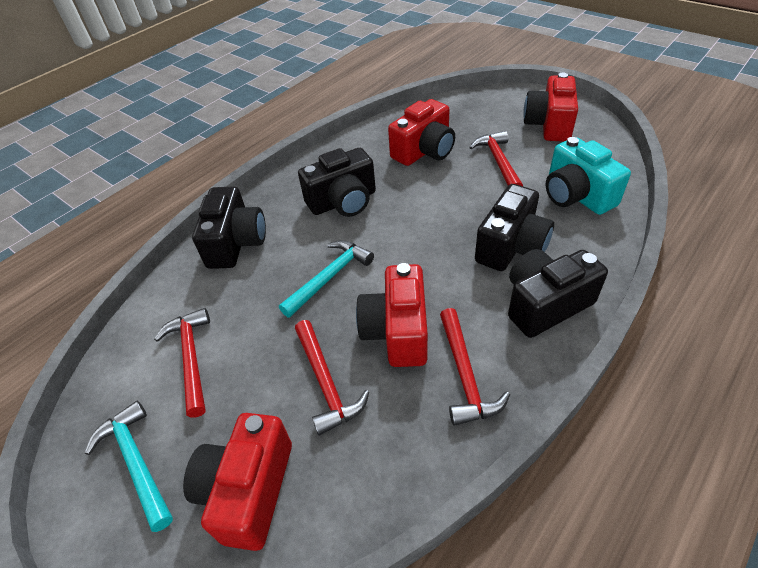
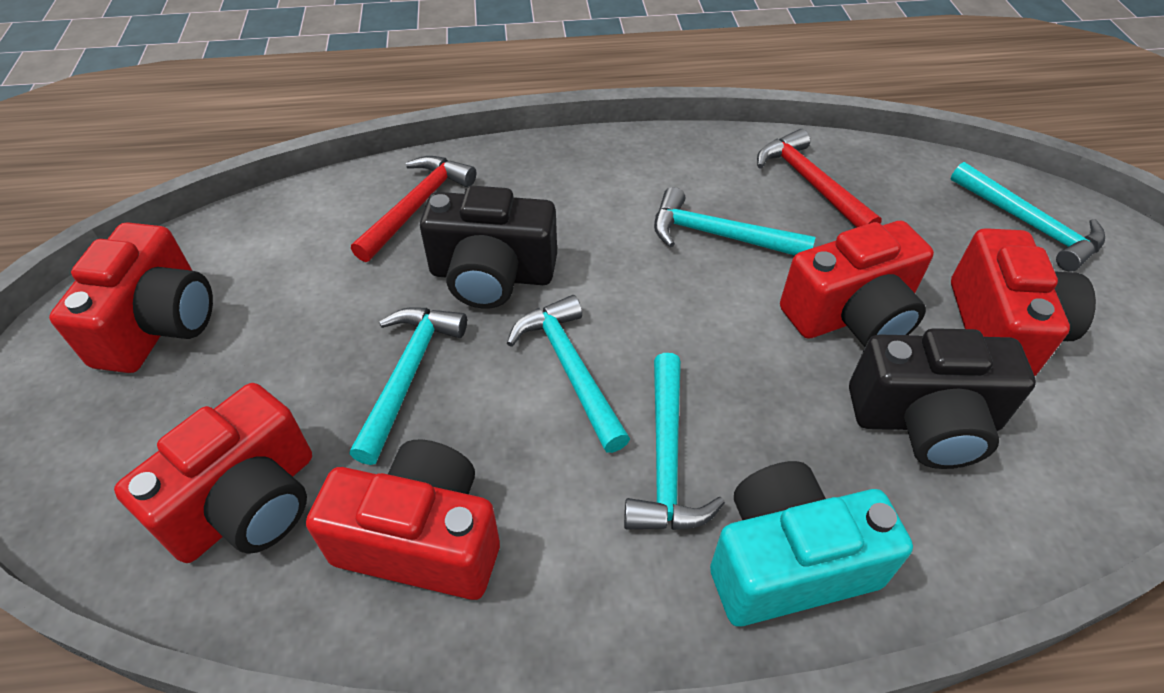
black camera: 4 -> 2
red camera: 4 -> 5
red hammer: 4 -> 2
turquoise hammer: 2 -> 5

